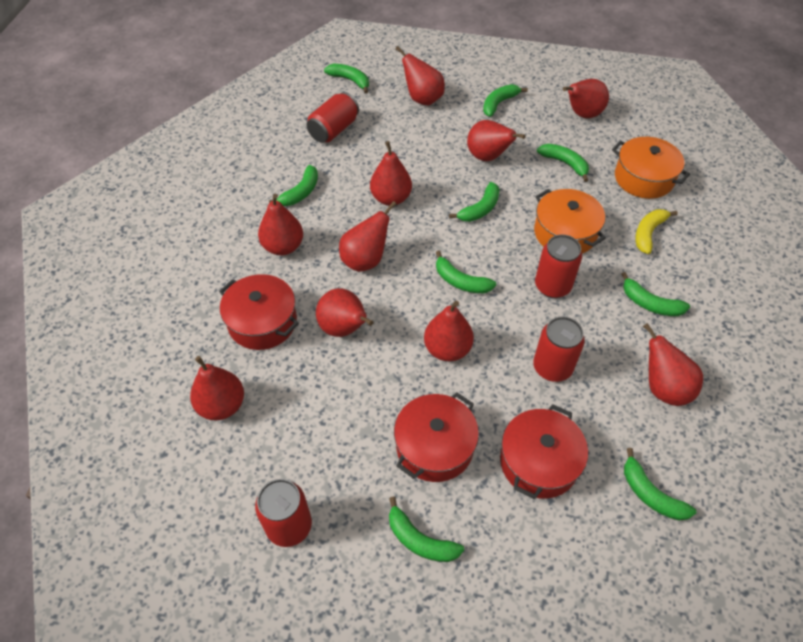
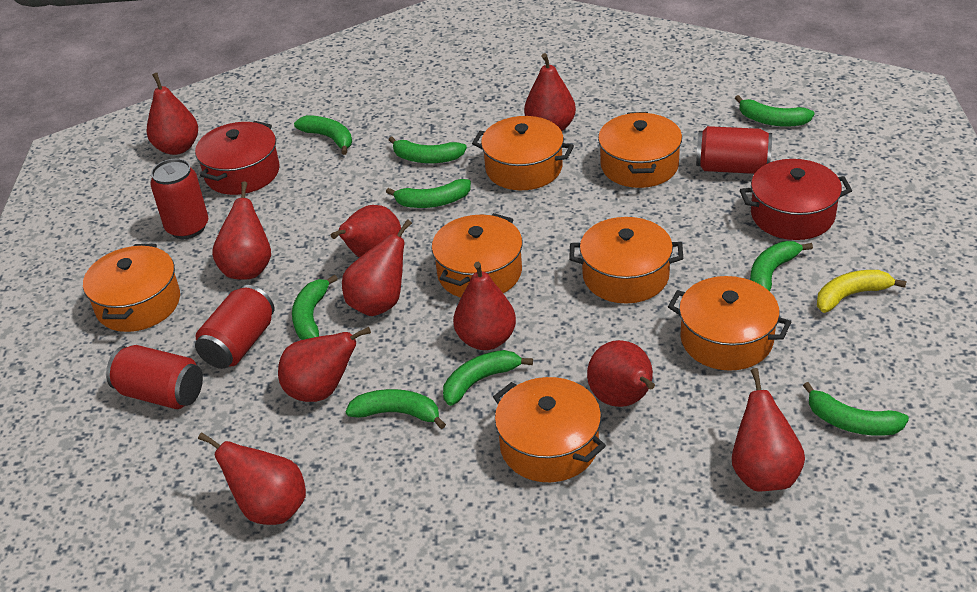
orange pot: 2 -> 7
red pot: 3 -> 2

